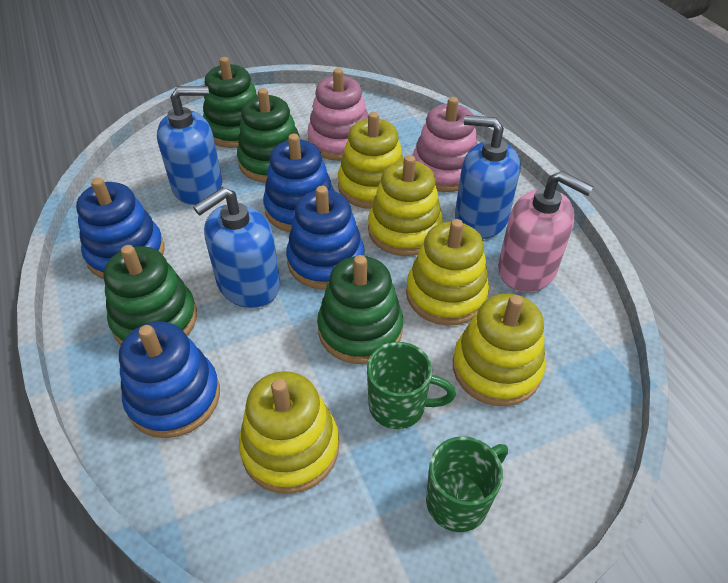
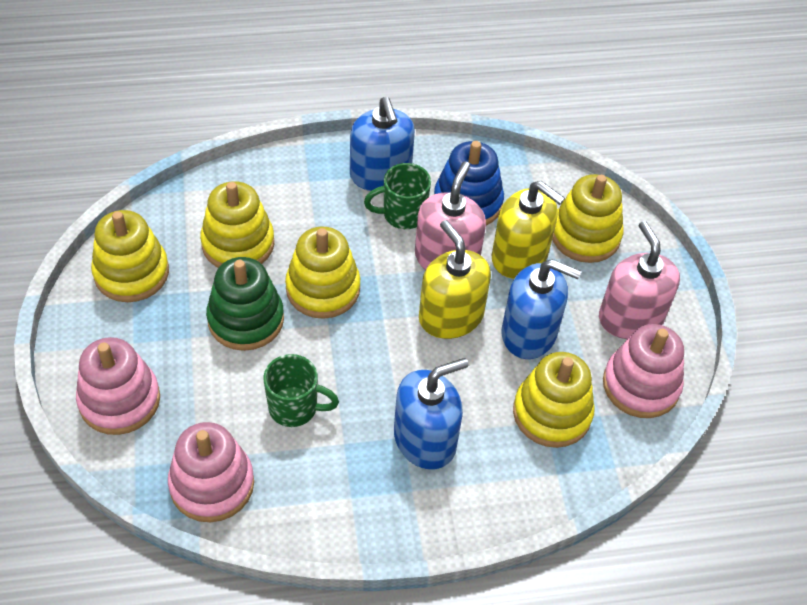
blue stacking toy: 4 -> 1
green stacking toy: 4 -> 1
pink soap dispenser: 1 -> 2
pink stacking toy: 2 -> 3
yellow soap dispenser: 0 -> 2

